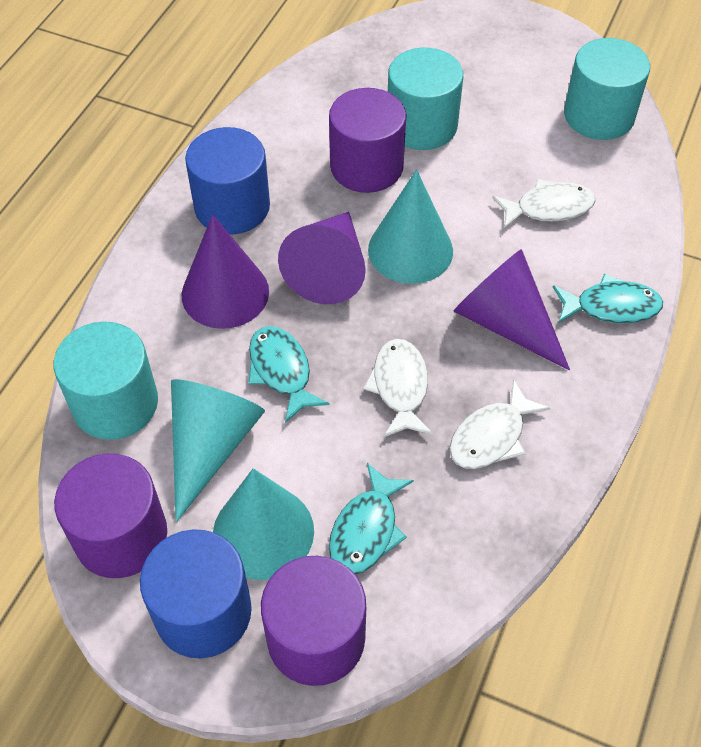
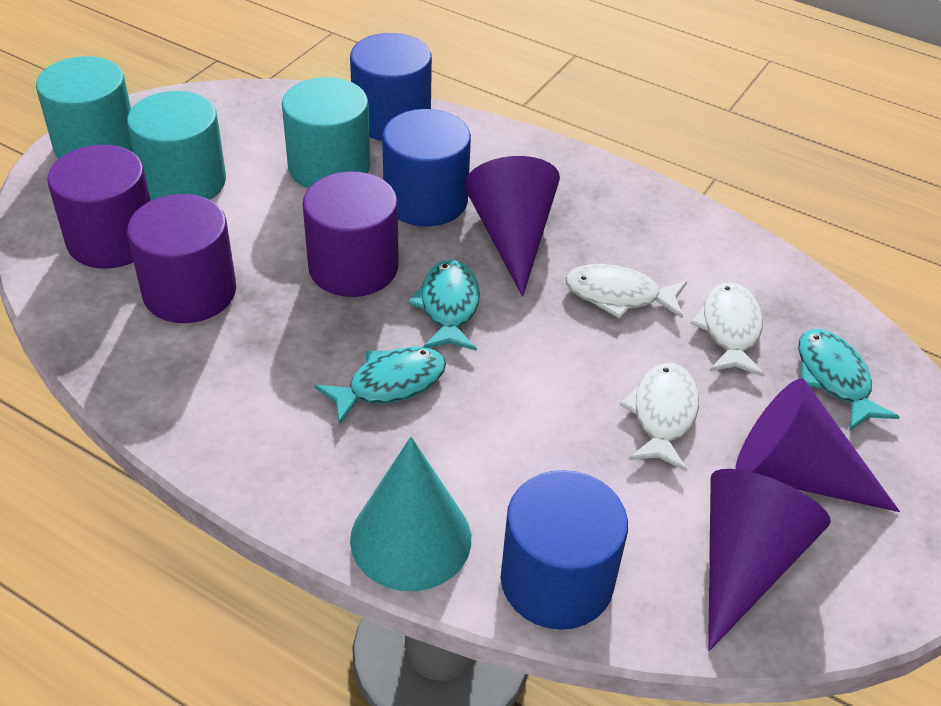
blue cylinder: 2 -> 3
turquoise cone: 3 -> 1

